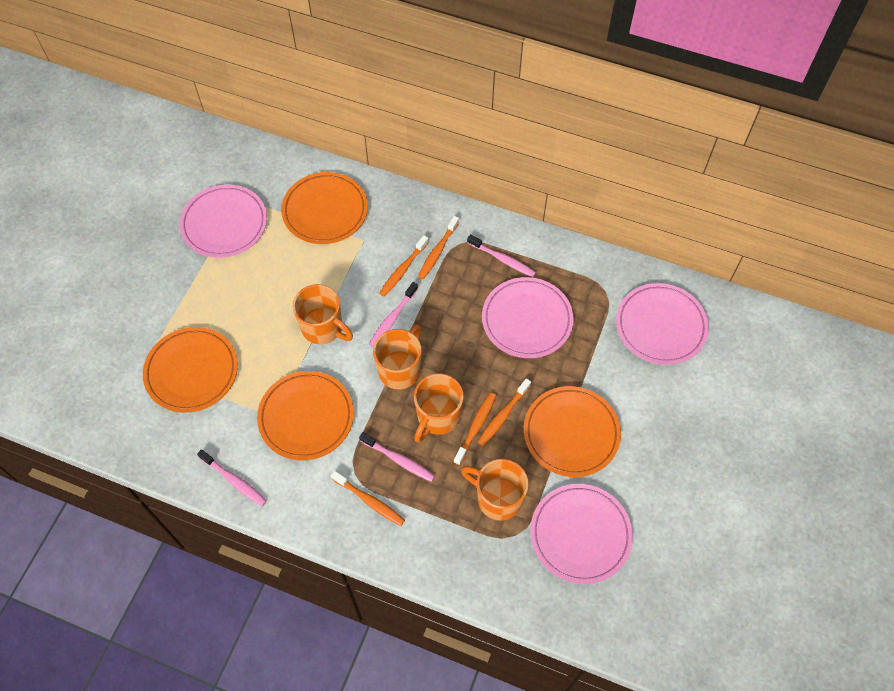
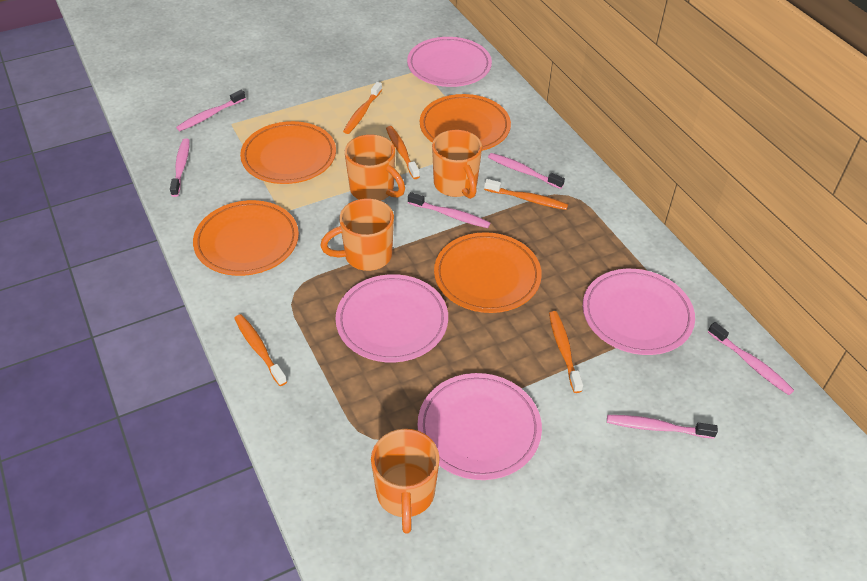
pink toothbrush: 4 -> 6

